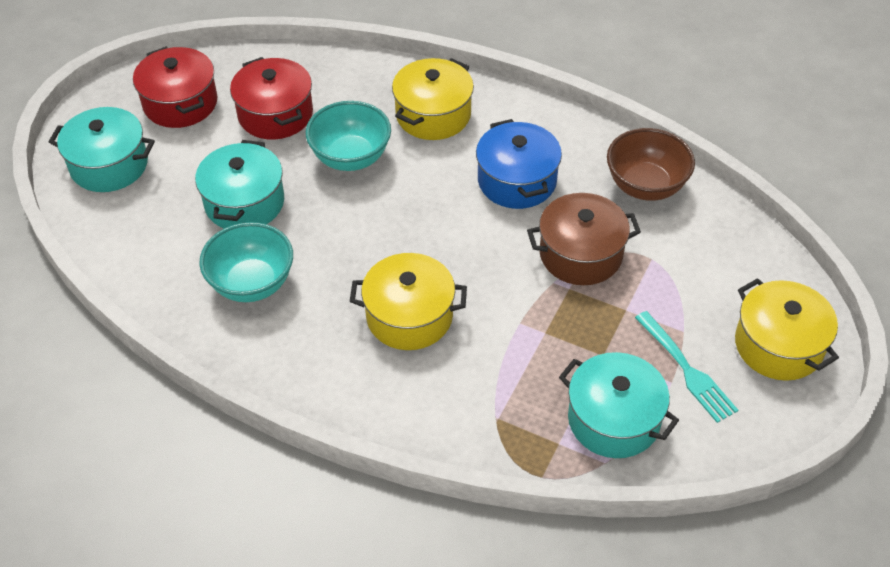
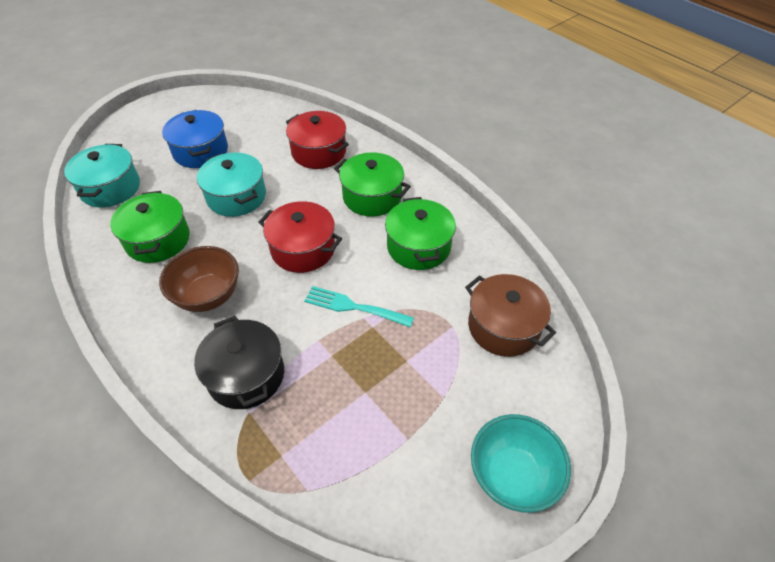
black pot: 0 -> 1
green pot: 0 -> 3
turquoise bowl: 2 -> 1
turquoise pot: 3 -> 2
yellow pot: 3 -> 0

